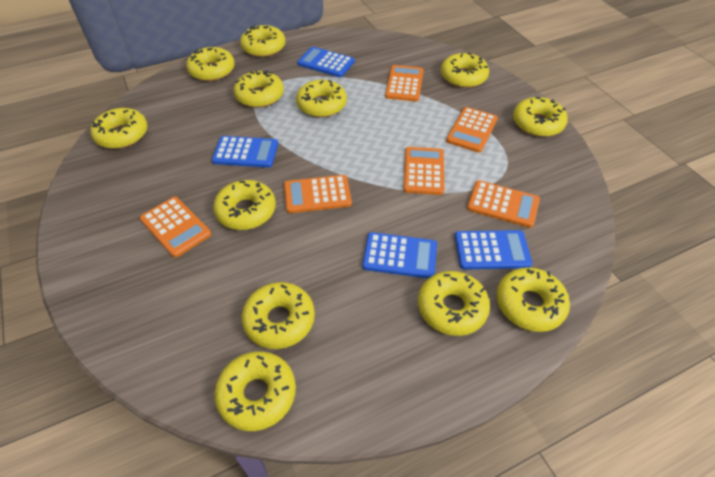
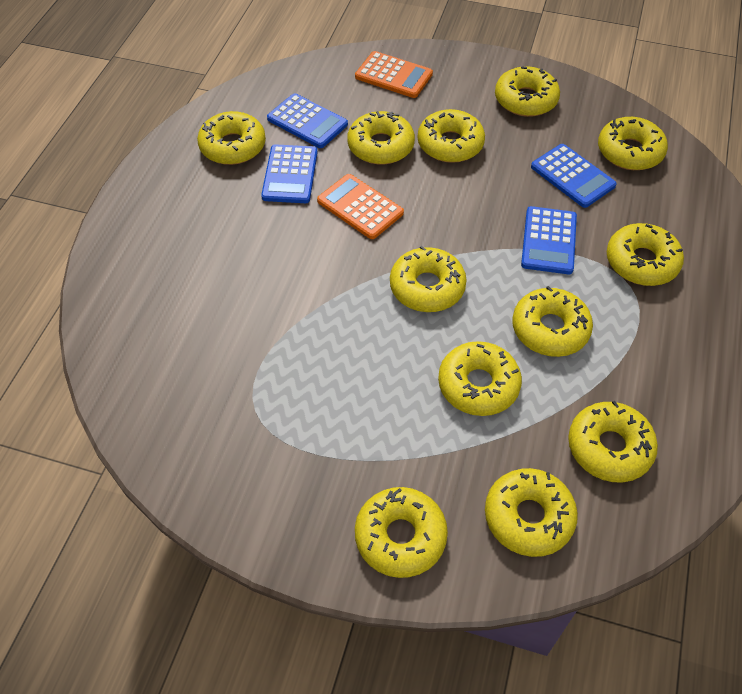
orange calculator: 6 -> 2

